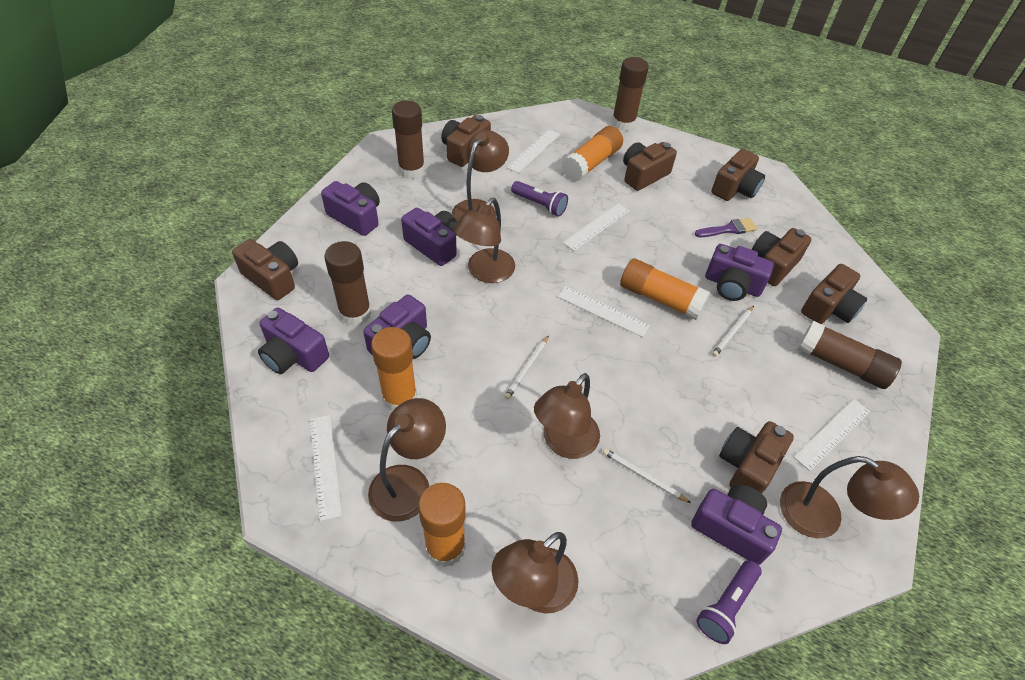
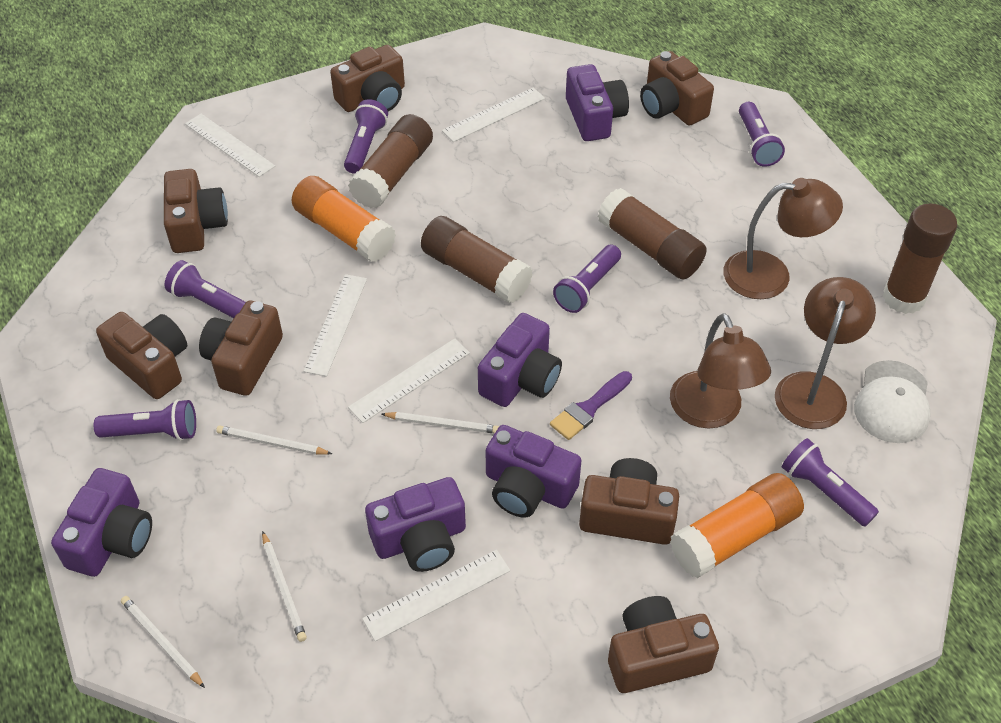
brown lamp: 6 -> 3
orange glue stick: 4 -> 2
purple camera: 6 -> 5
purple flashlight: 2 -> 6
white cap: 0 -> 1
white pencil: 3 -> 4

